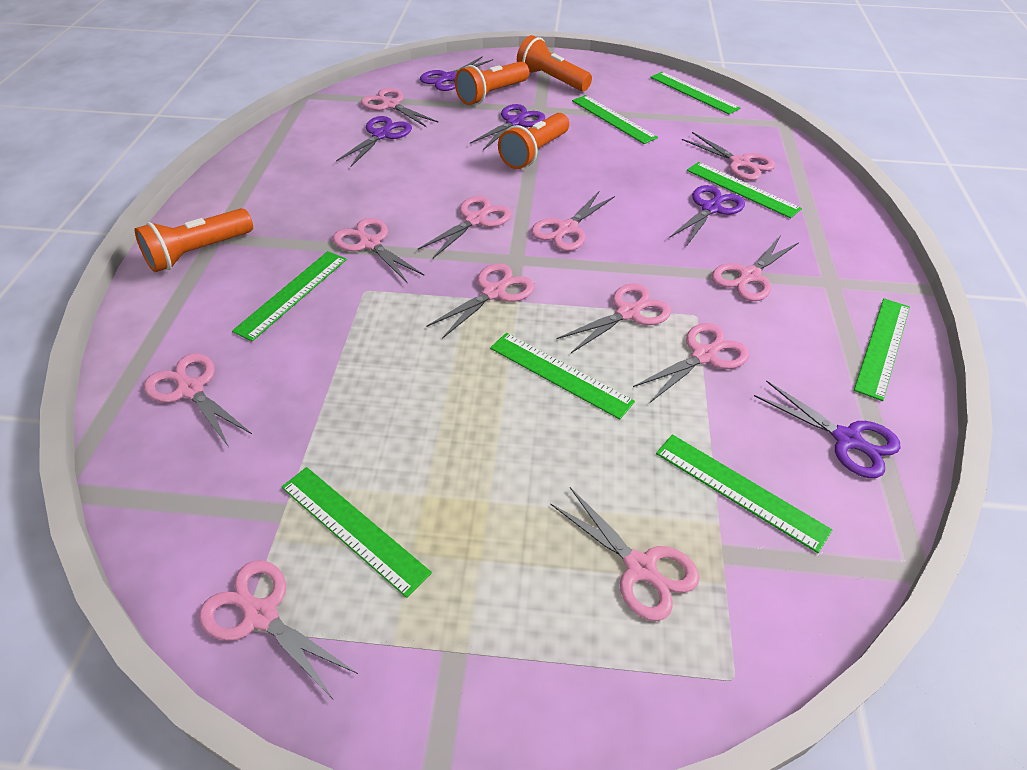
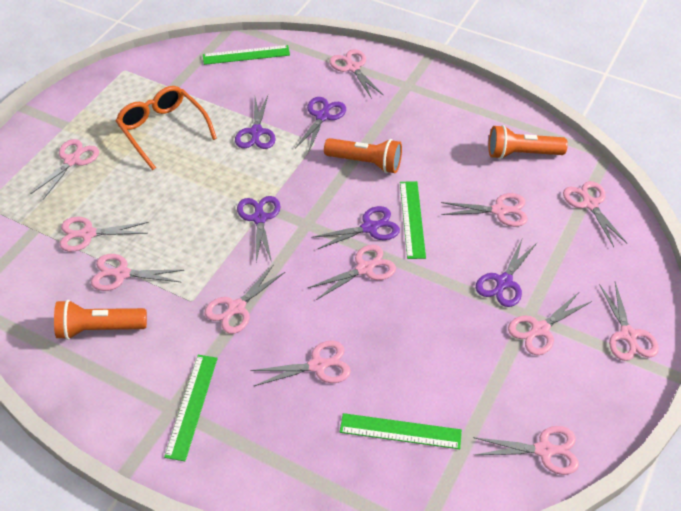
green ruler: 8 -> 4
orange flashlight: 4 -> 3
orange glasses: 0 -> 1

